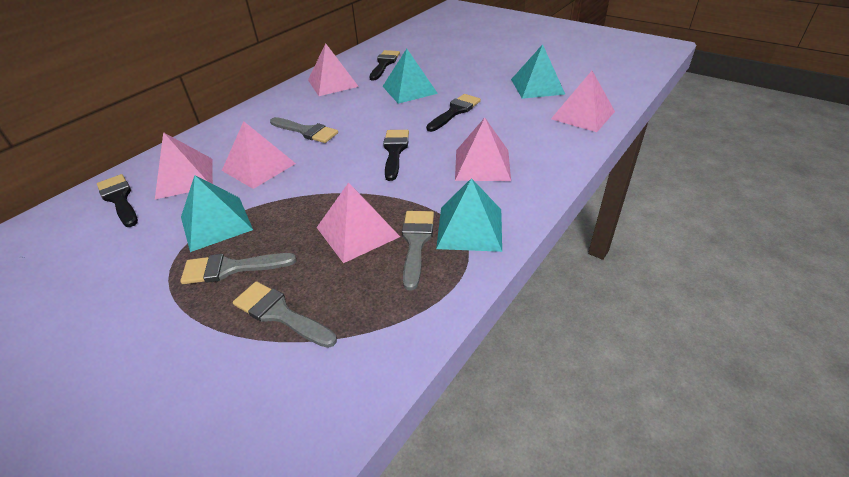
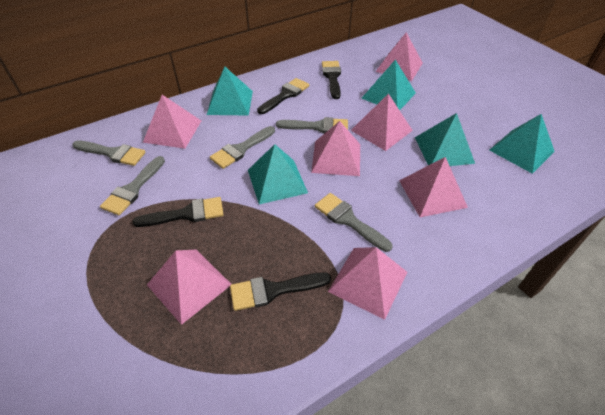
grey brush: 4 -> 5
pink pyramid: 6 -> 7
turquoise pyramid: 4 -> 5

